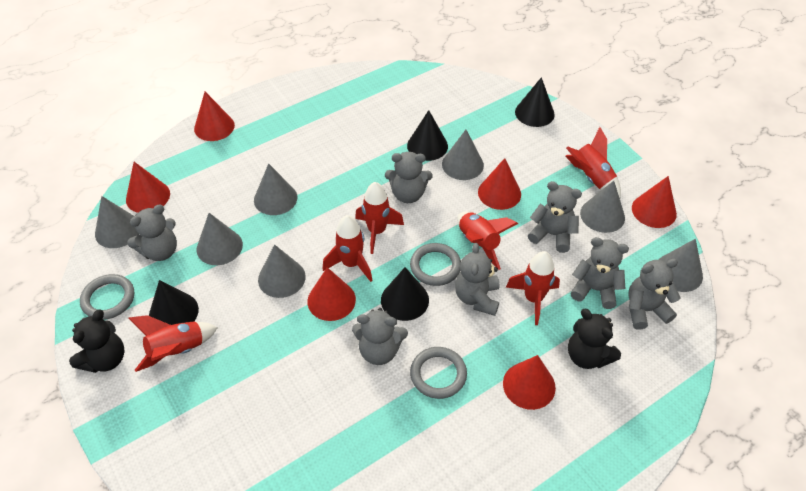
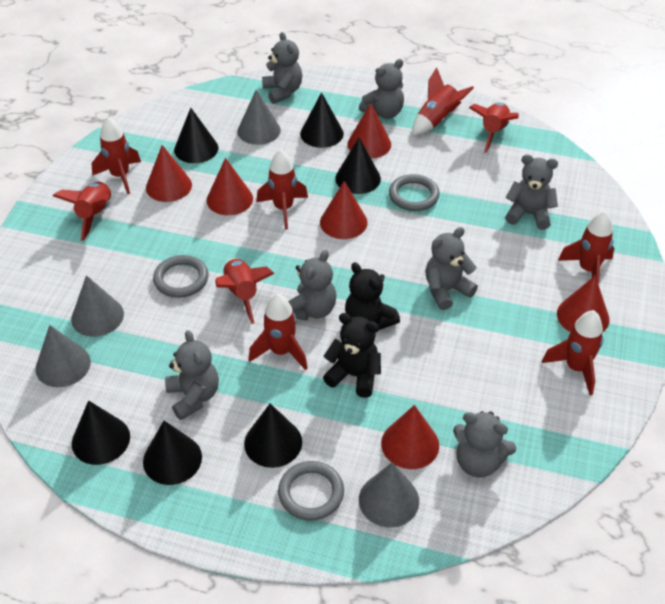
black cone: 4 -> 6
grey cone: 7 -> 4
red rocket: 6 -> 9

